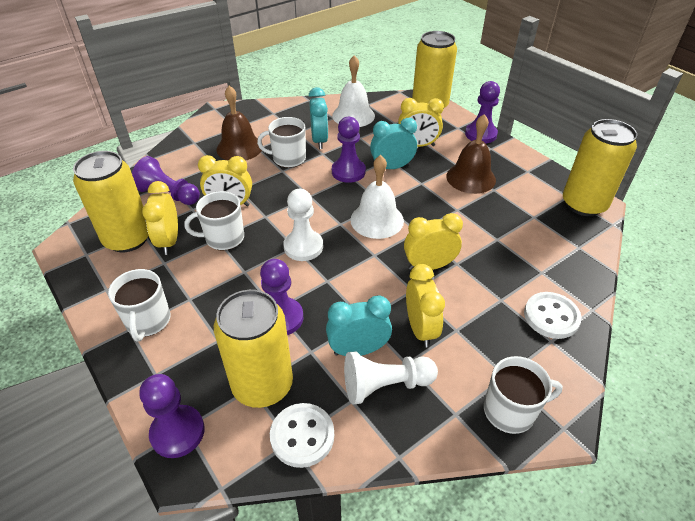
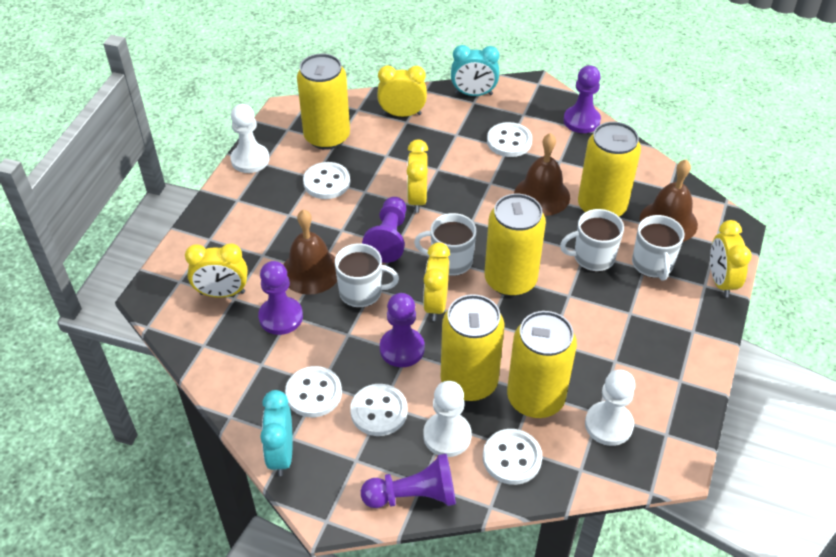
brown bell: 2 -> 3
turquoise clock: 3 -> 2
white bell: 2 -> 0
white button: 2 -> 5
white pawn: 2 -> 3
yellow can: 4 -> 5

